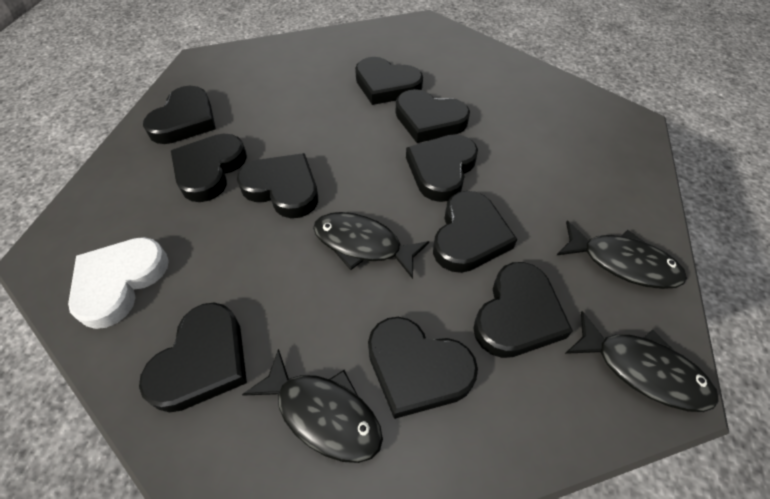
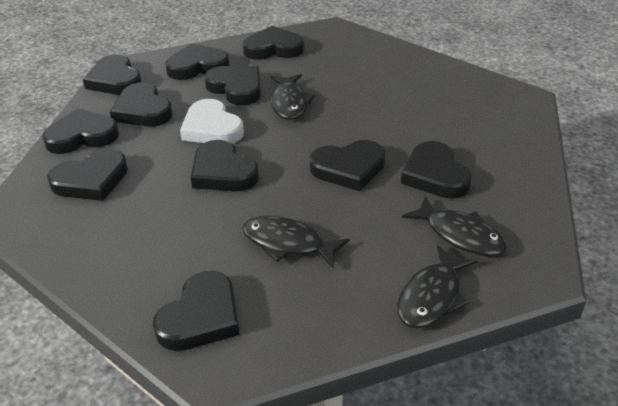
black heart: 10 -> 11

